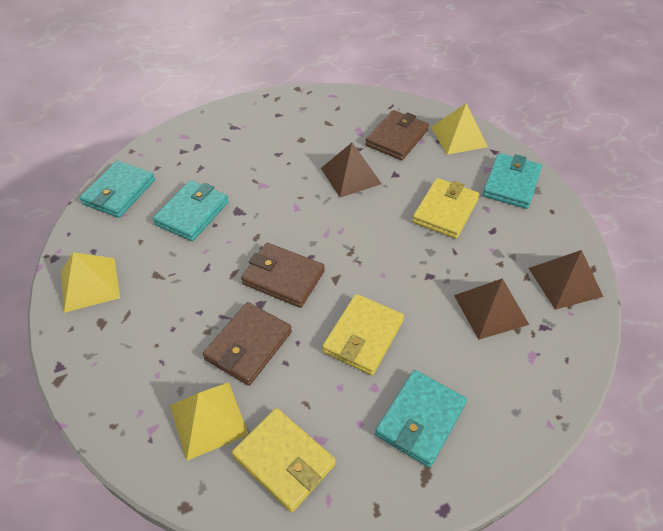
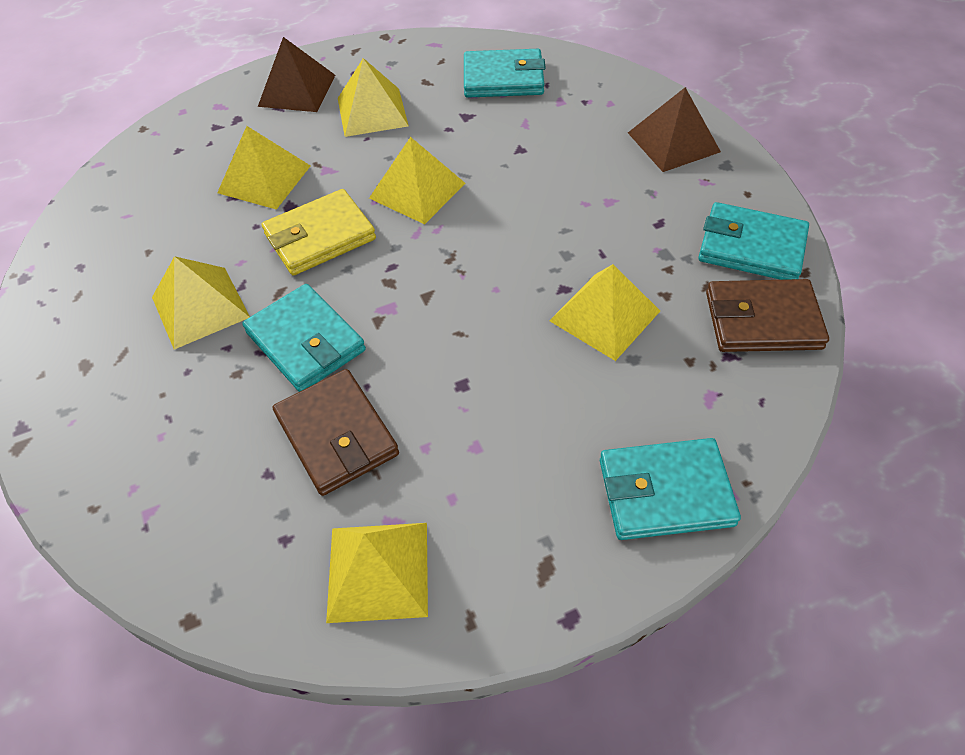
brown pyramid: 3 -> 2
brown wallet: 3 -> 2
yellow pyramid: 3 -> 6
yellow wallet: 3 -> 1

